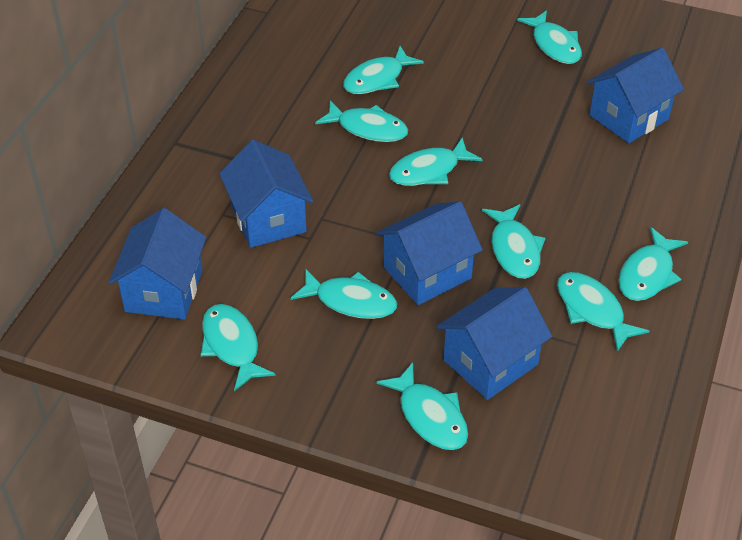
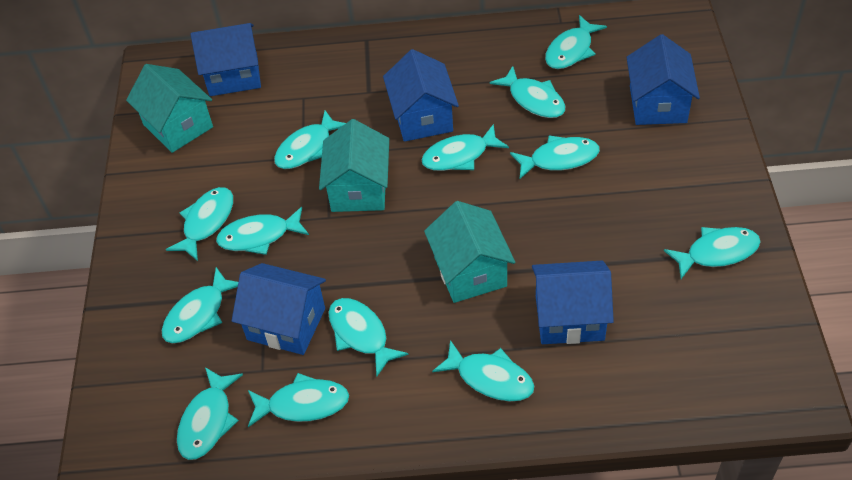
turquoise fish: 10 -> 13
turquoise house: 0 -> 3

